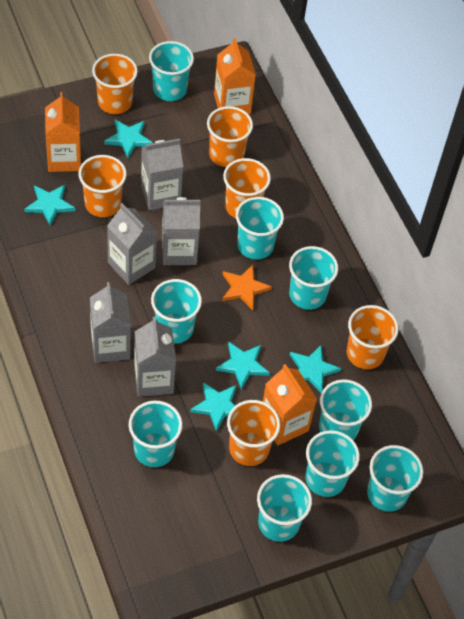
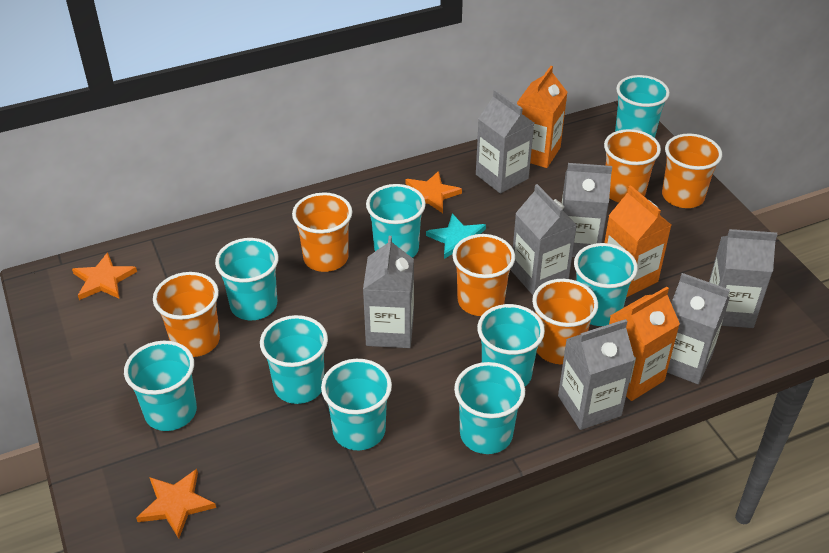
grey carton: 5 -> 7
orange star: 1 -> 3
turquoise star: 5 -> 1

